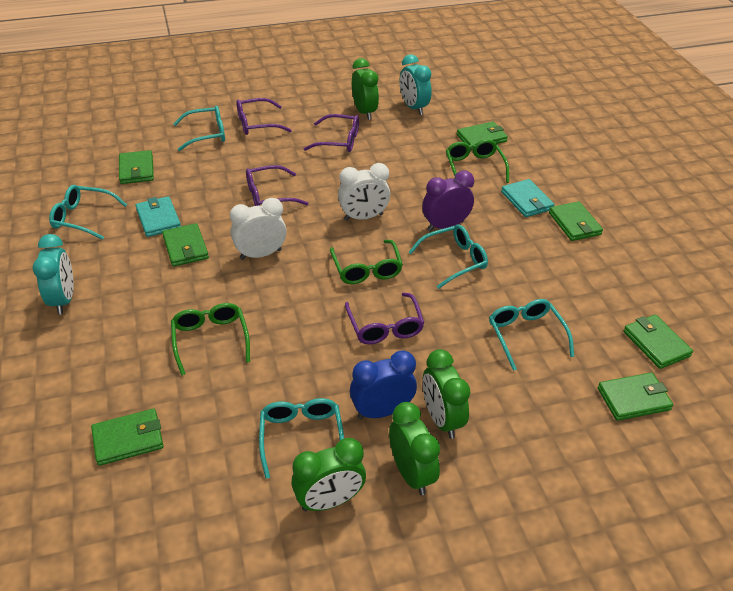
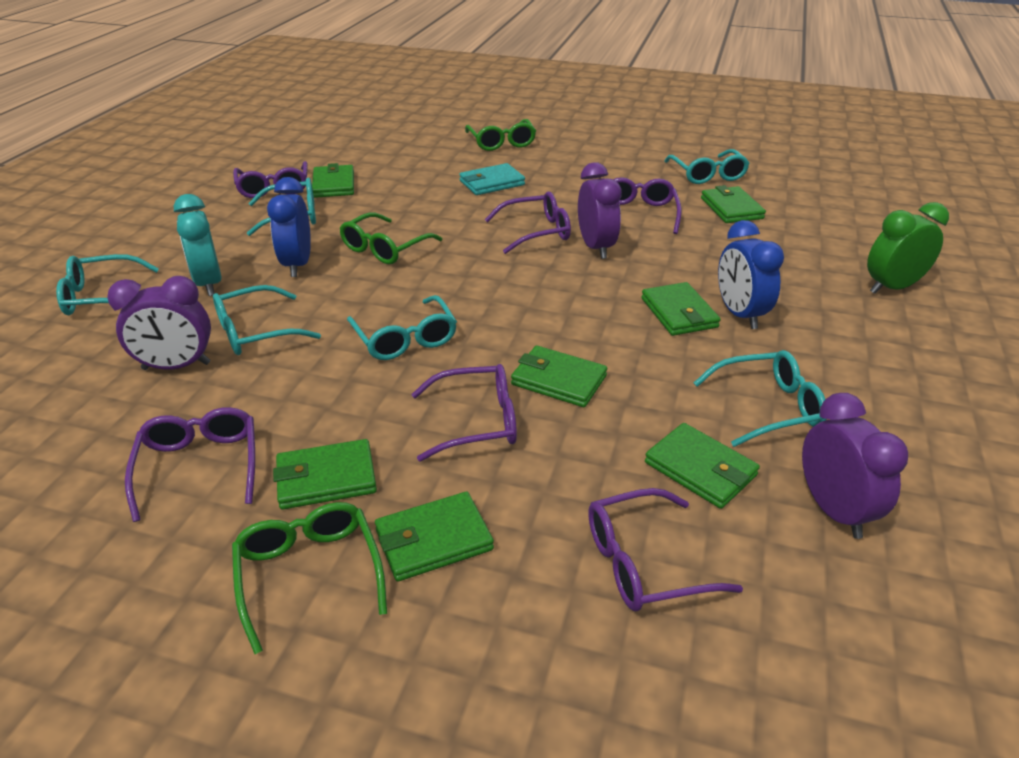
blue clock: 1 -> 2
green clock: 4 -> 1
purple clock: 1 -> 3
purple glasses: 4 -> 6
turquoise clock: 2 -> 1
turquoise glasses: 5 -> 6
turquoise wallet: 2 -> 1
white clock: 2 -> 0

